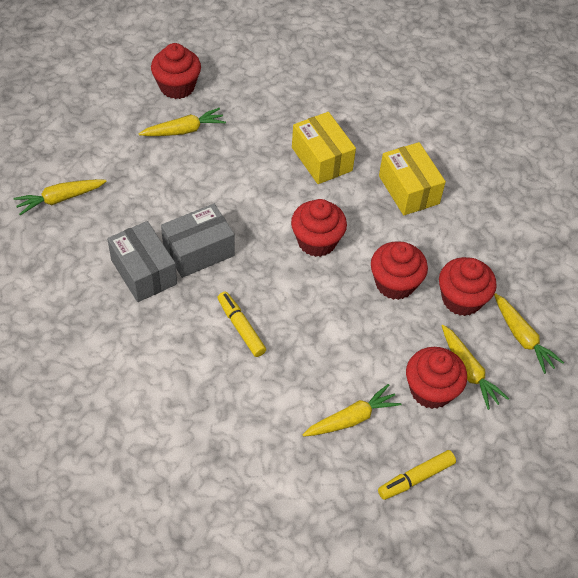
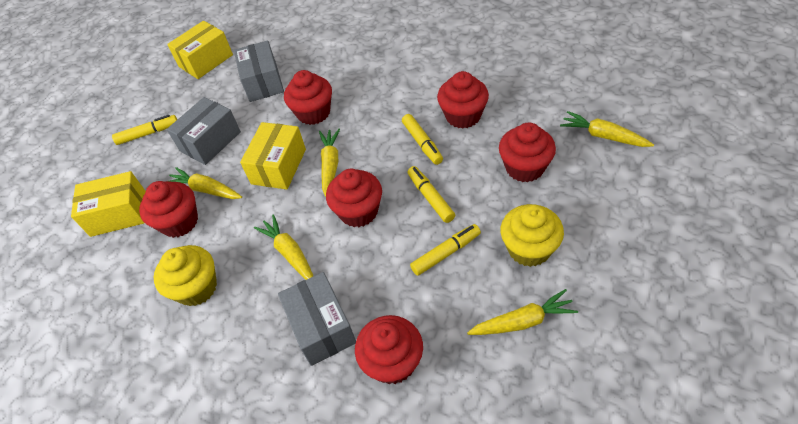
grey box: 2 -> 3
red cupcake: 5 -> 6
yellow box: 2 -> 3
yellow cupcake: 0 -> 2
yellow marker: 2 -> 4

